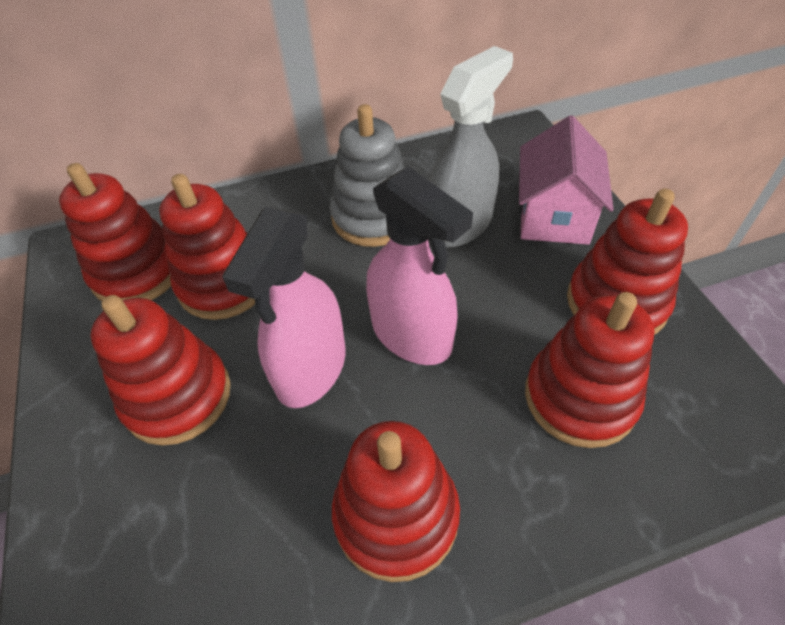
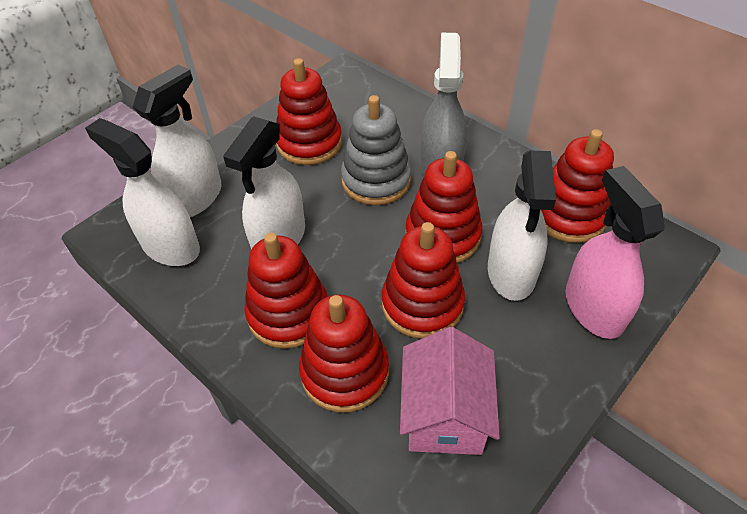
pink spray bottle: 2 -> 1
white spray bottle: 0 -> 4

